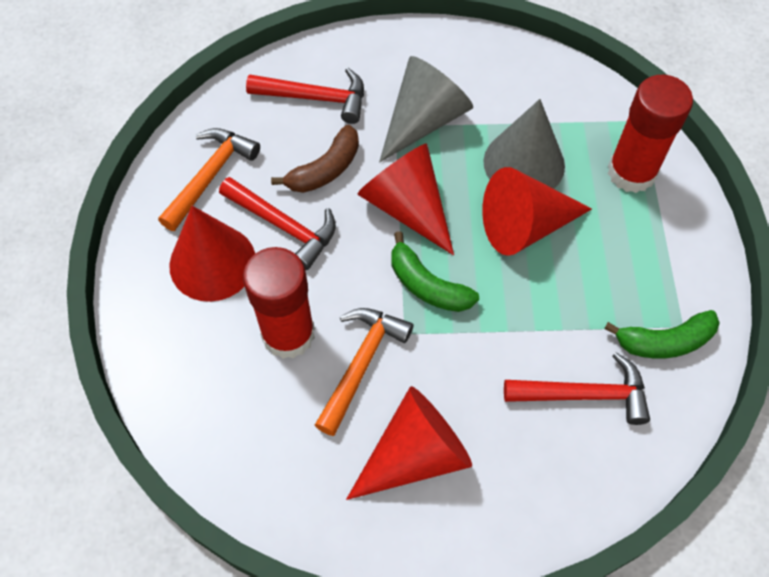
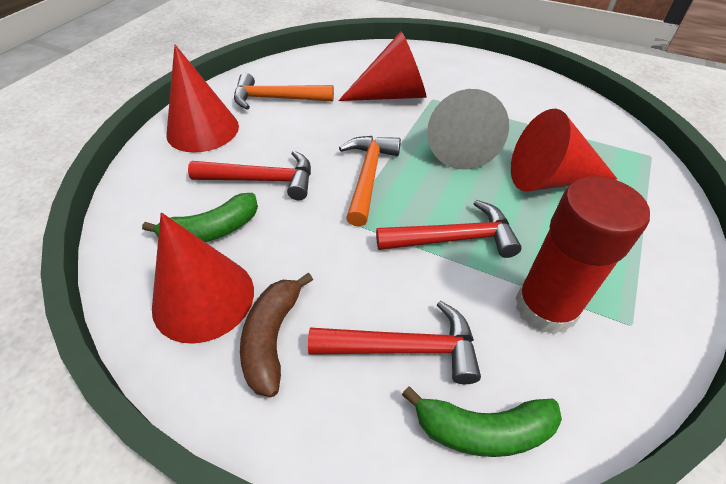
grey cone: 2 -> 1
red glue stick: 2 -> 1

